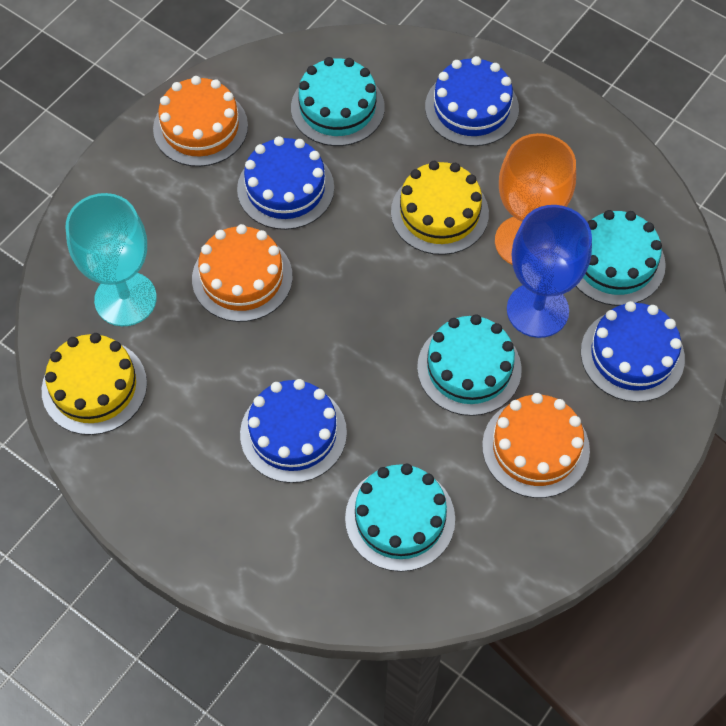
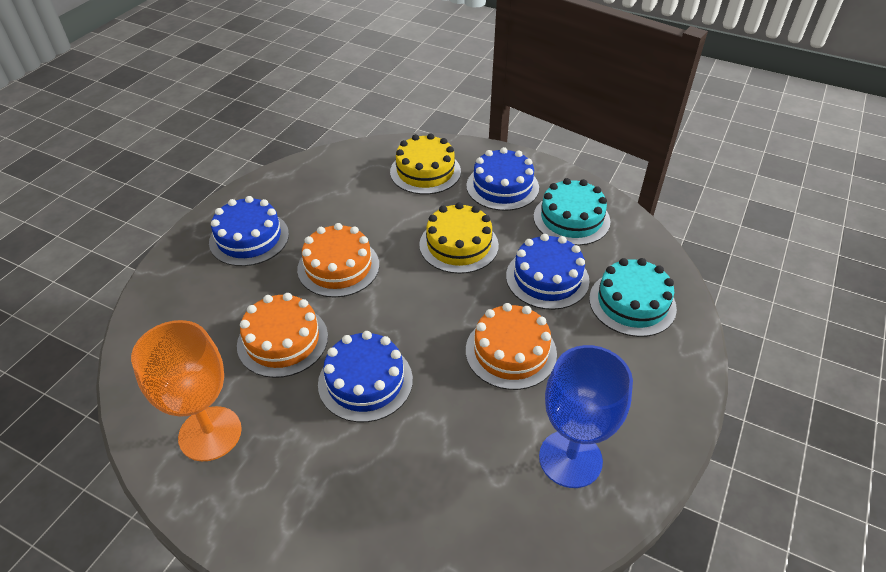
turquoise cake: 4 -> 2
turquoise goblet: 1 -> 0

